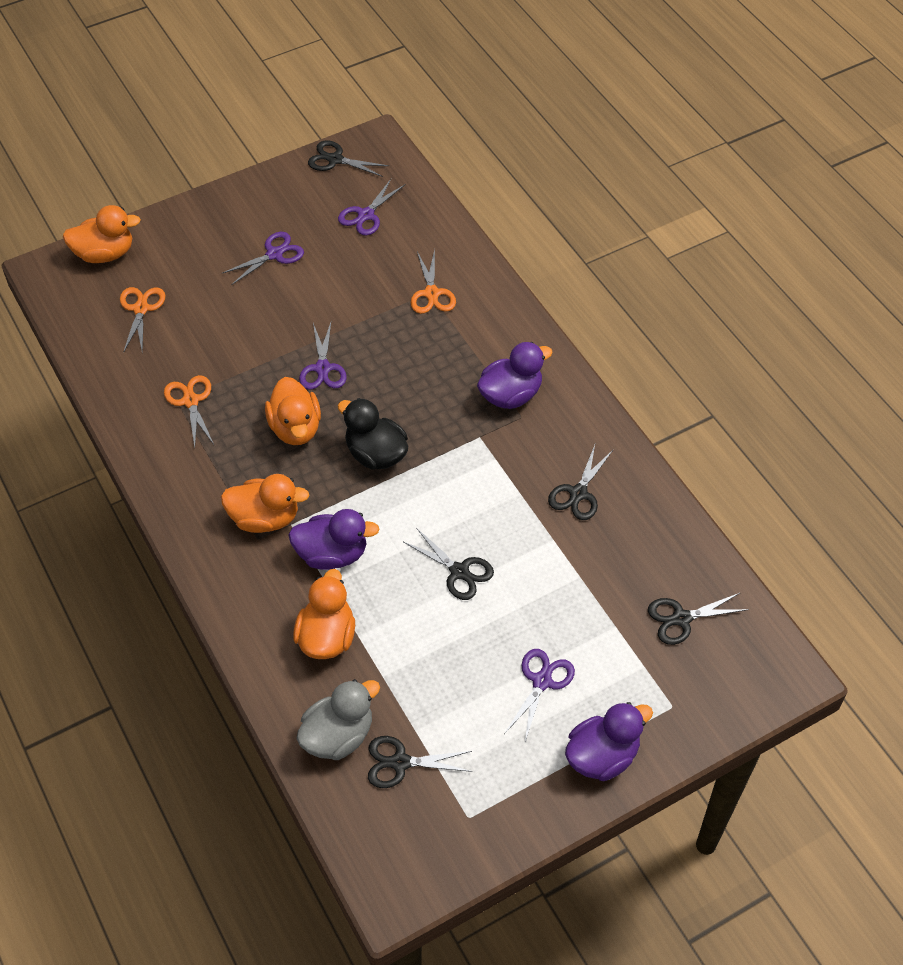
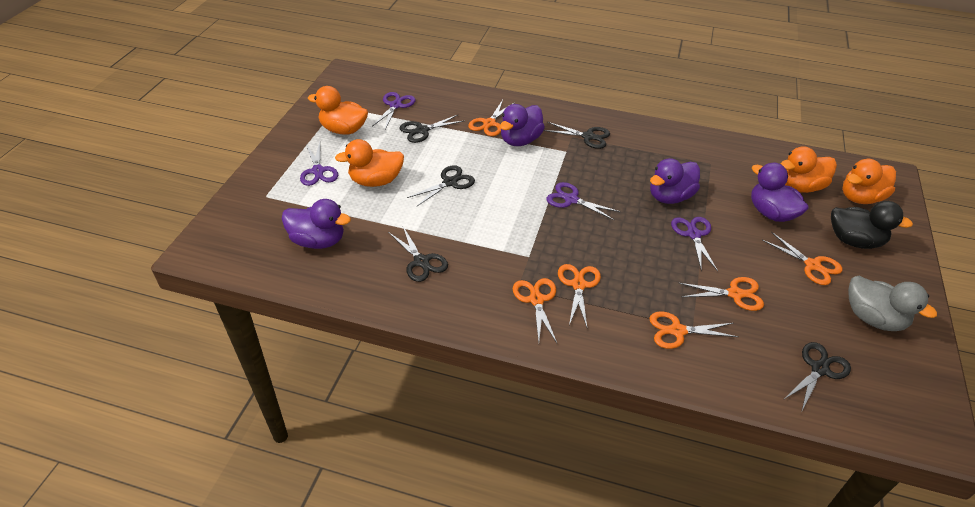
orange scissors: 3 -> 6
purple duck: 3 -> 4

